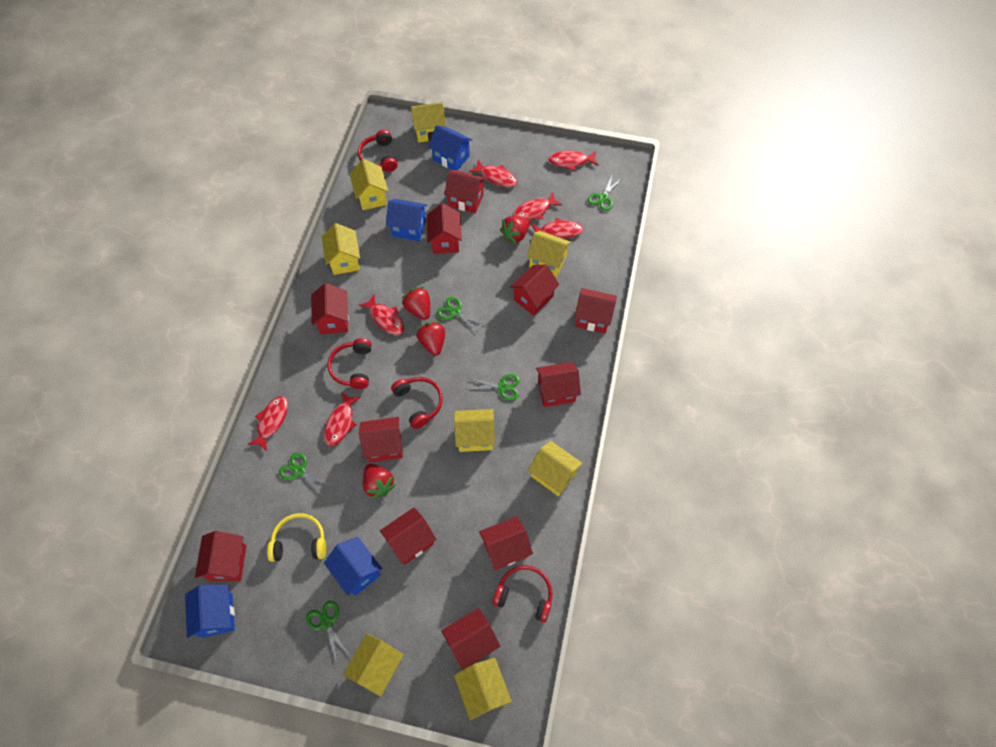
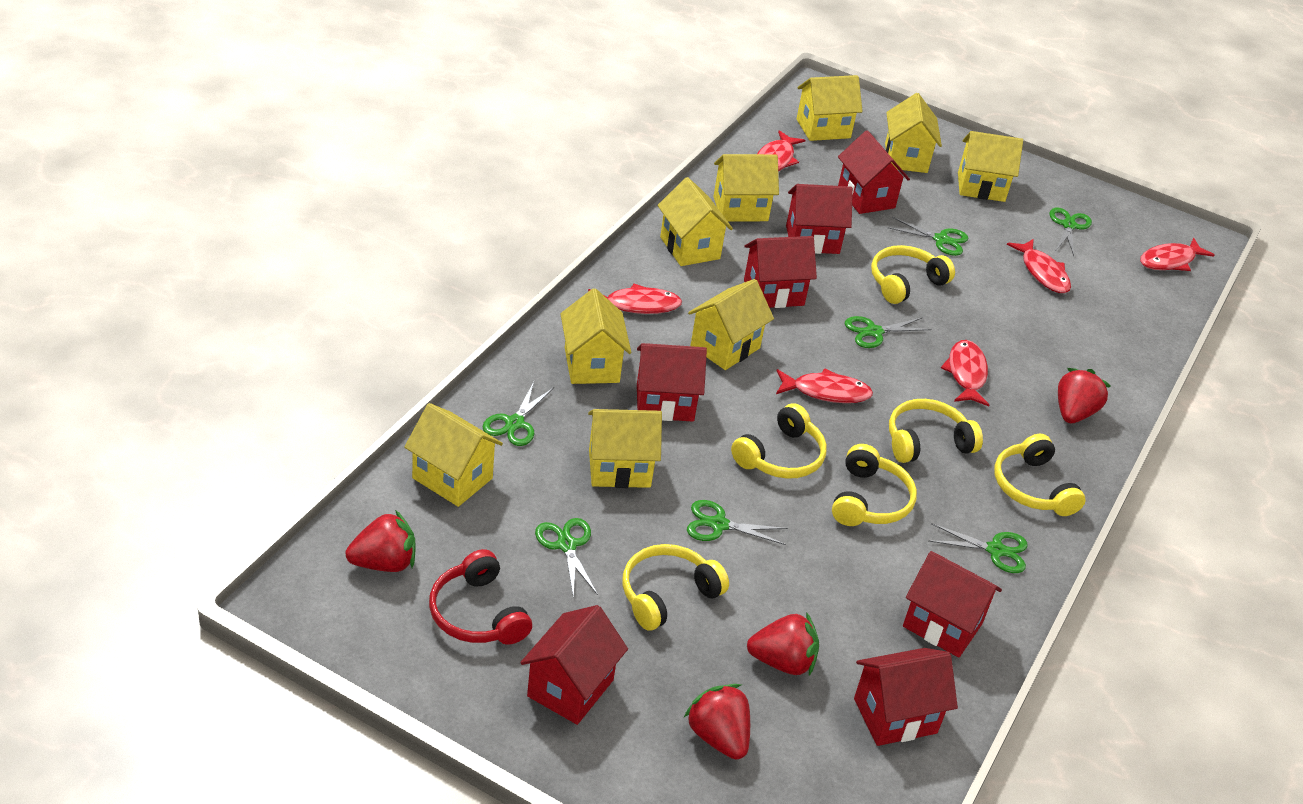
blue house: 4 -> 0
green scissors: 5 -> 7
red fish: 7 -> 6
red headphones: 4 -> 1
red house: 11 -> 7
yellow headphones: 1 -> 6
yellow house: 8 -> 9

